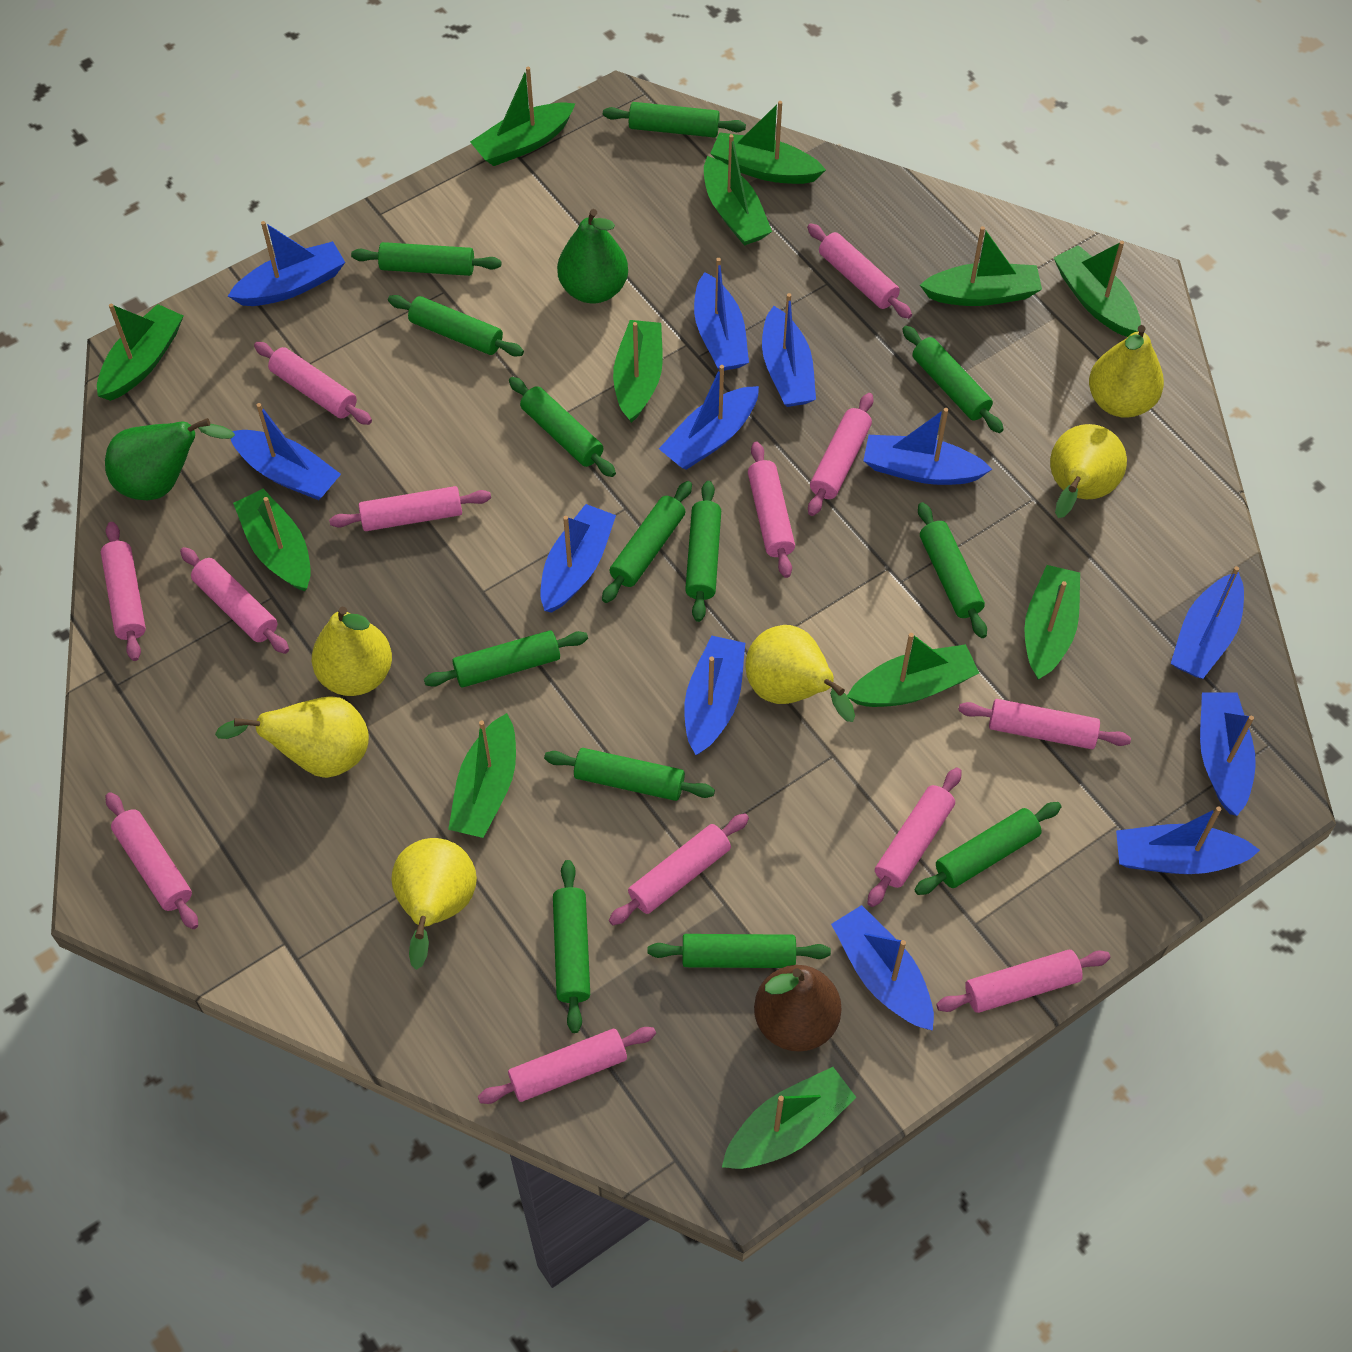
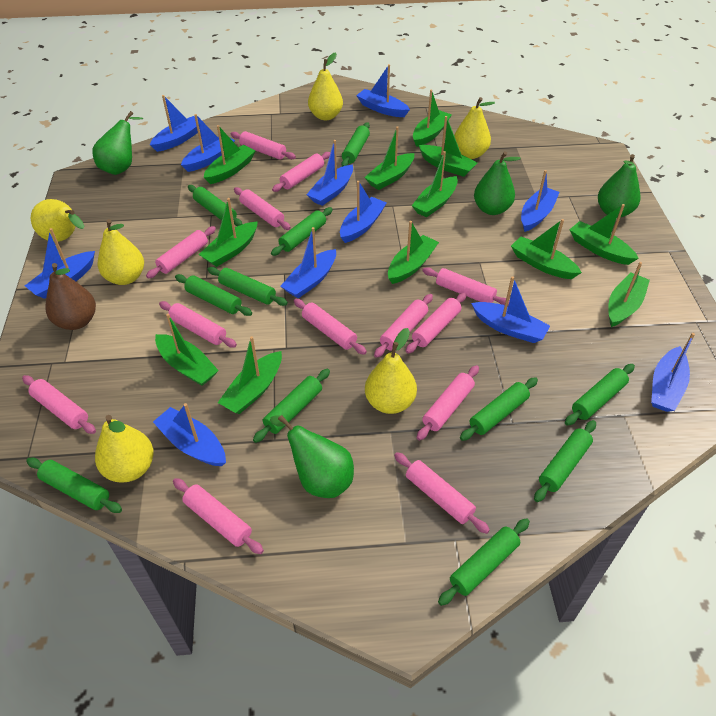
blue boat: 12 -> 11
green pear: 2 -> 4
green rolling pin: 13 -> 11

